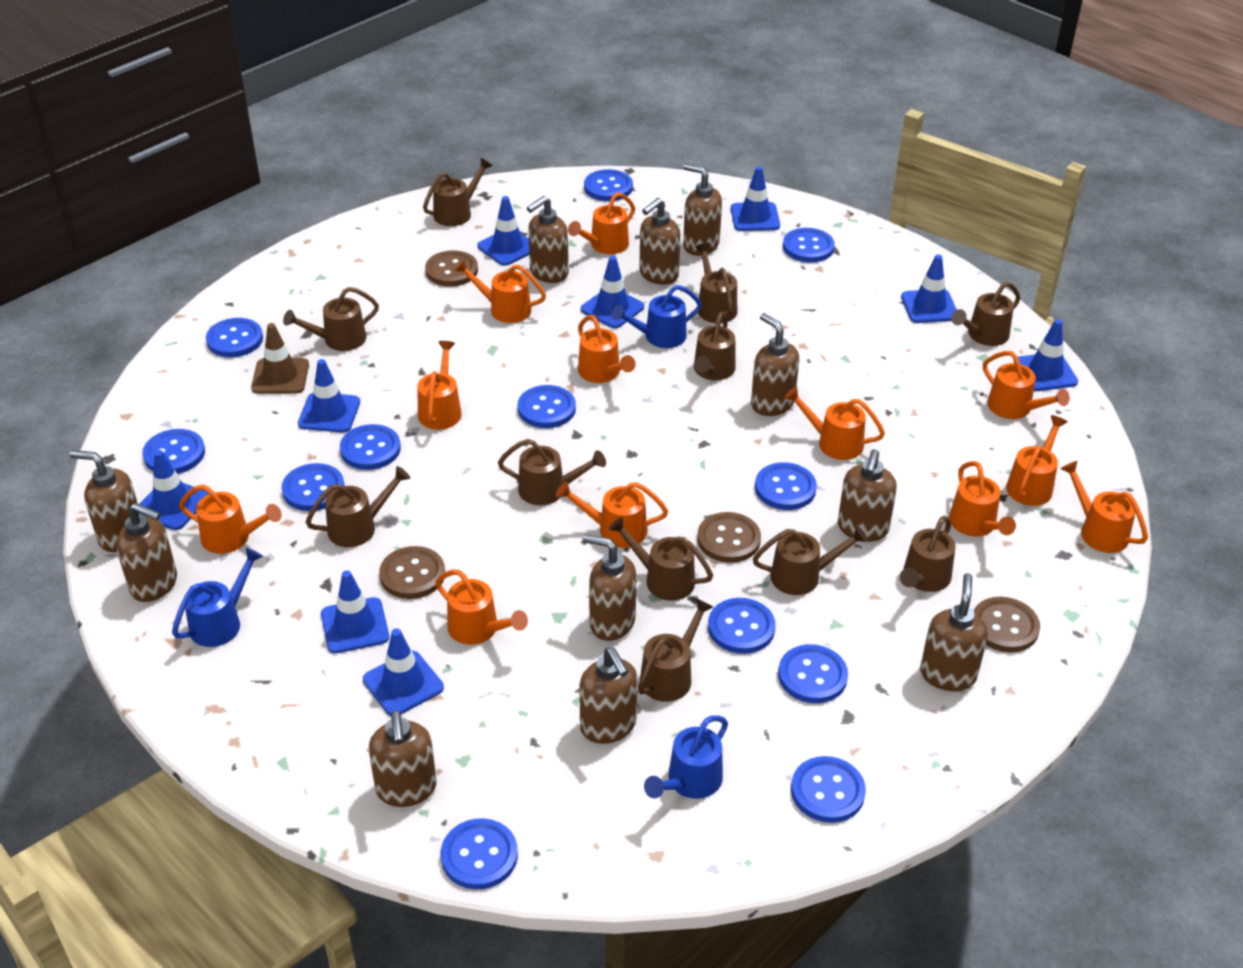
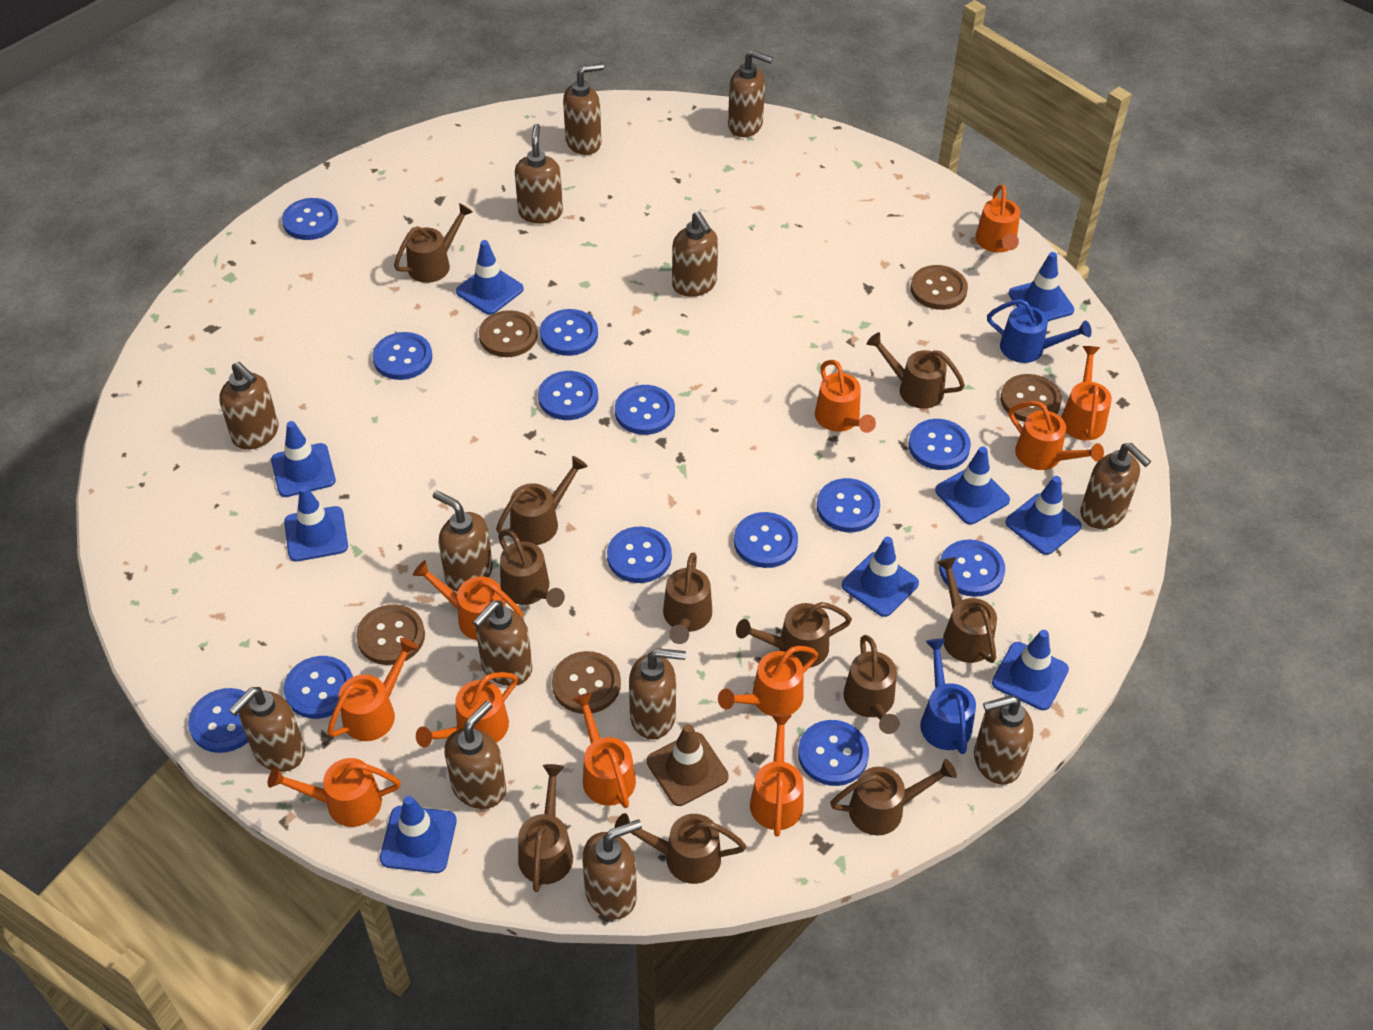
blue button: 12 -> 13
blue watering can: 3 -> 2
brown button: 4 -> 5
brown soap dispenser: 11 -> 13
orange watering can: 12 -> 11

